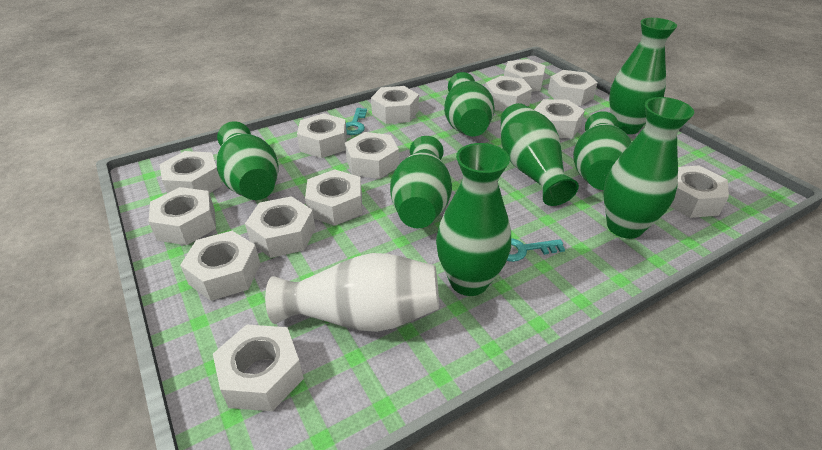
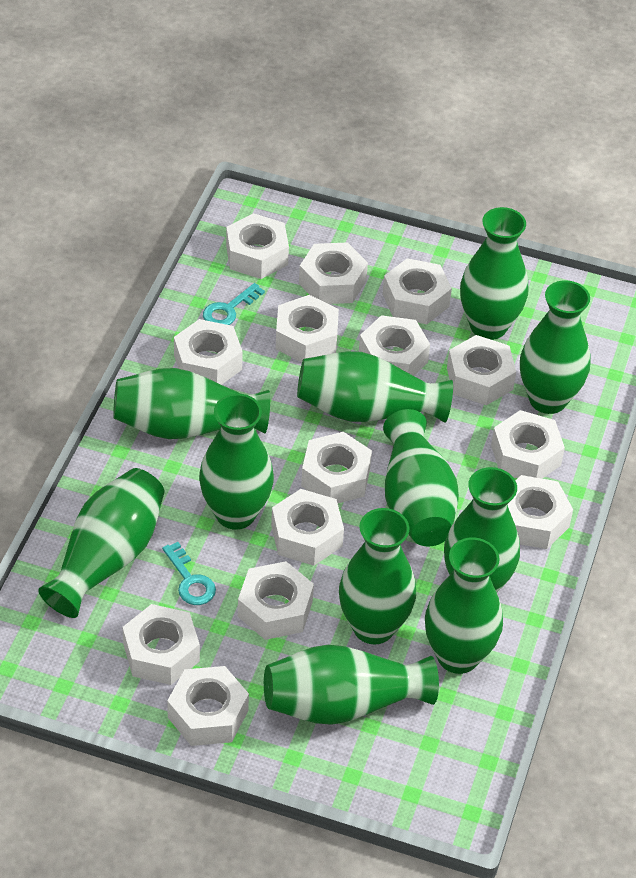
green vase: 8 -> 11
white vase: 1 -> 0

